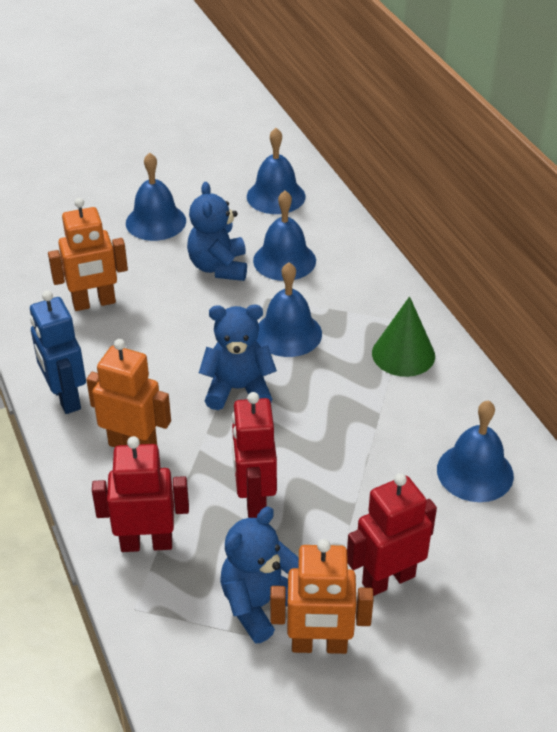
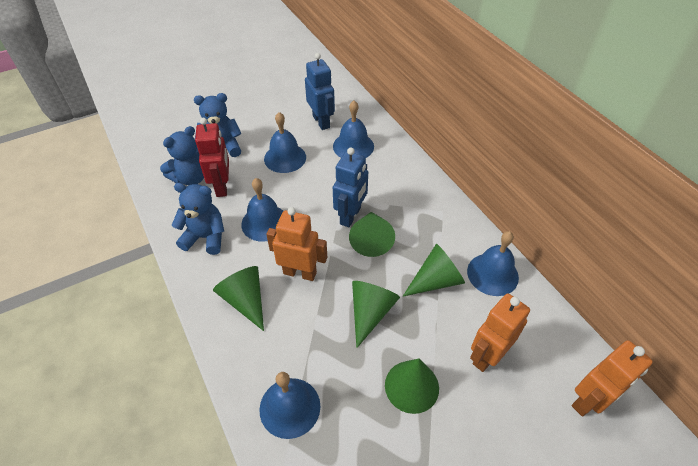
blue robot: 1 -> 2
green cone: 1 -> 5
red robot: 3 -> 1

